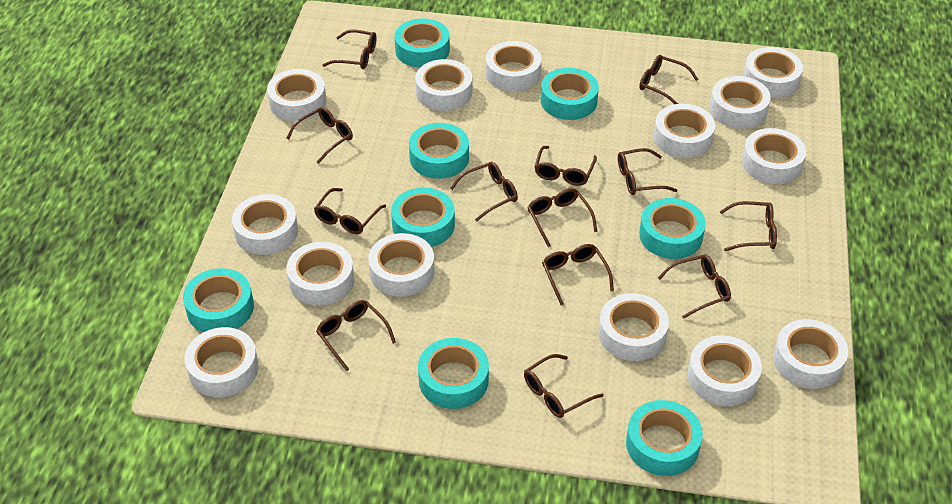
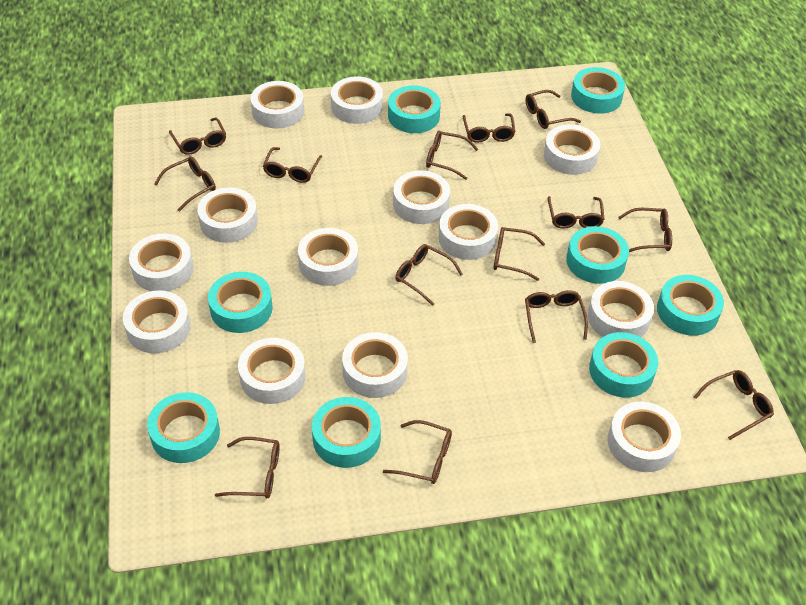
brown glasses: 13 -> 14
white tape: 14 -> 13

